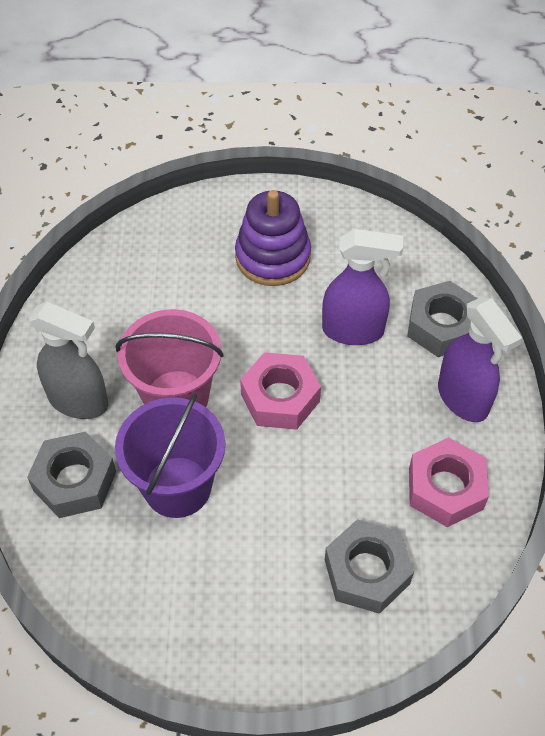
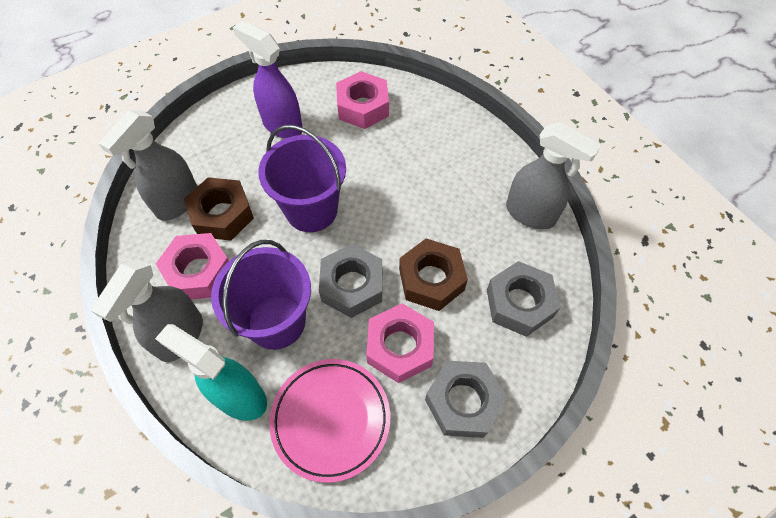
brown nut: 0 -> 2
grey spray bottle: 1 -> 3
pink bucket: 1 -> 0
pink nut: 2 -> 3
pink plate: 0 -> 1
purple bucket: 1 -> 2
purple spray bottle: 2 -> 1
purple stacking toy: 1 -> 0
turquoise spray bottle: 0 -> 1

